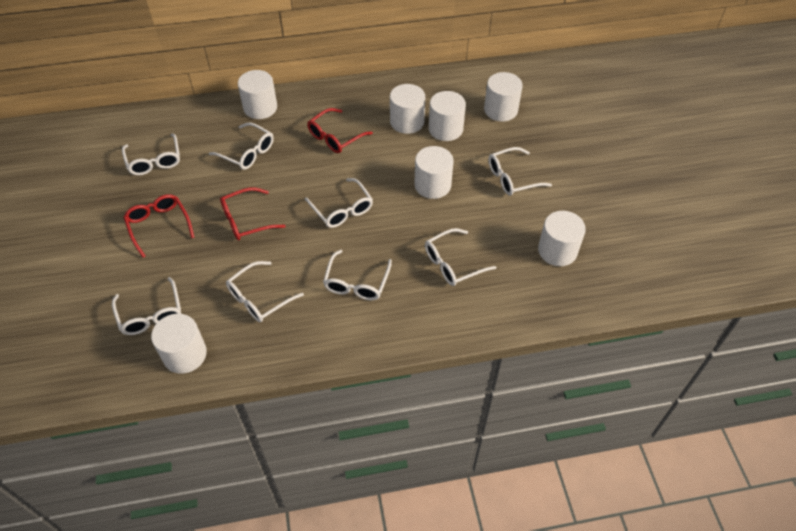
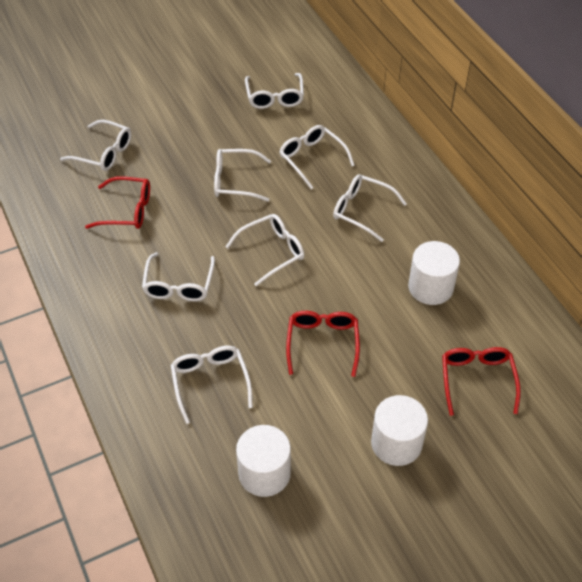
white cylinder: 7 -> 3

